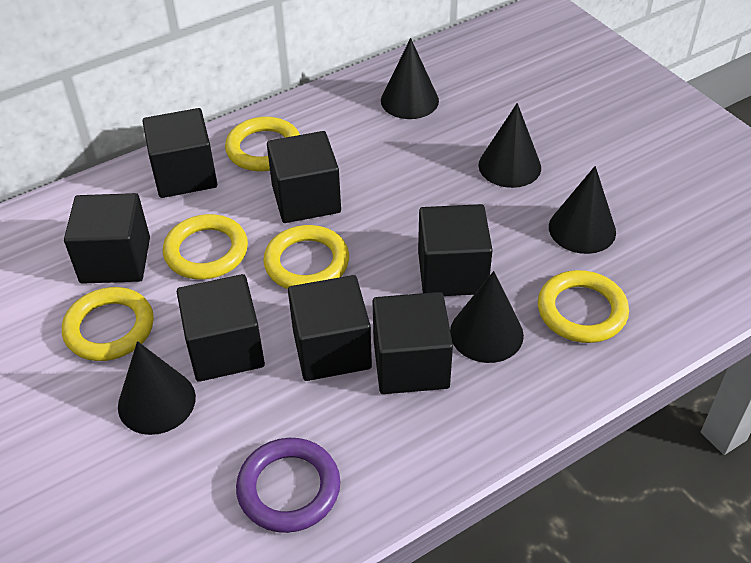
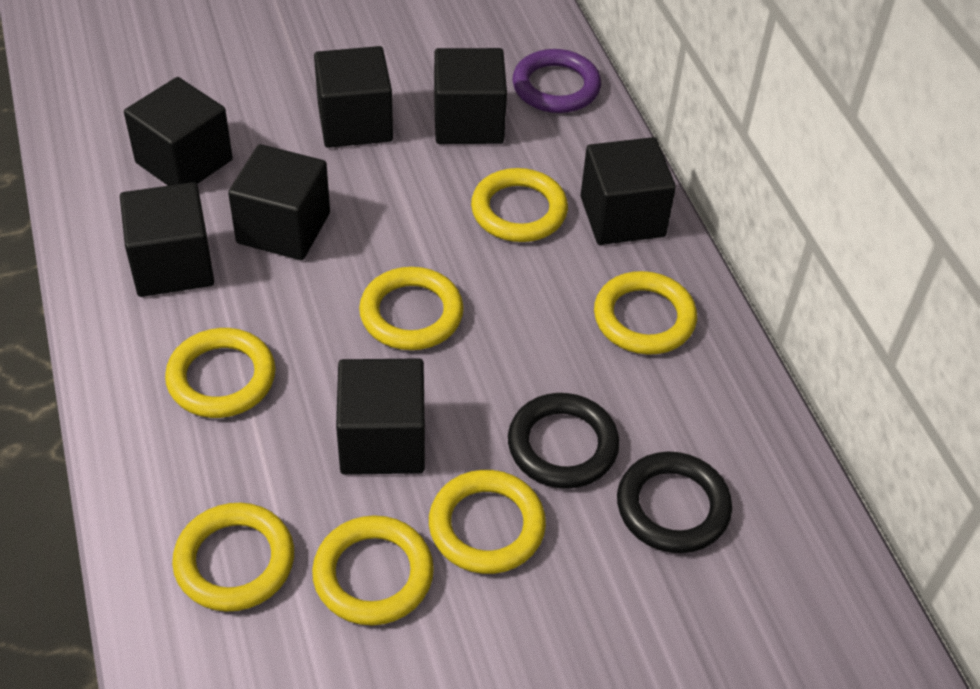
black cone: 5 -> 0
black ring: 0 -> 2
yellow ring: 5 -> 7

